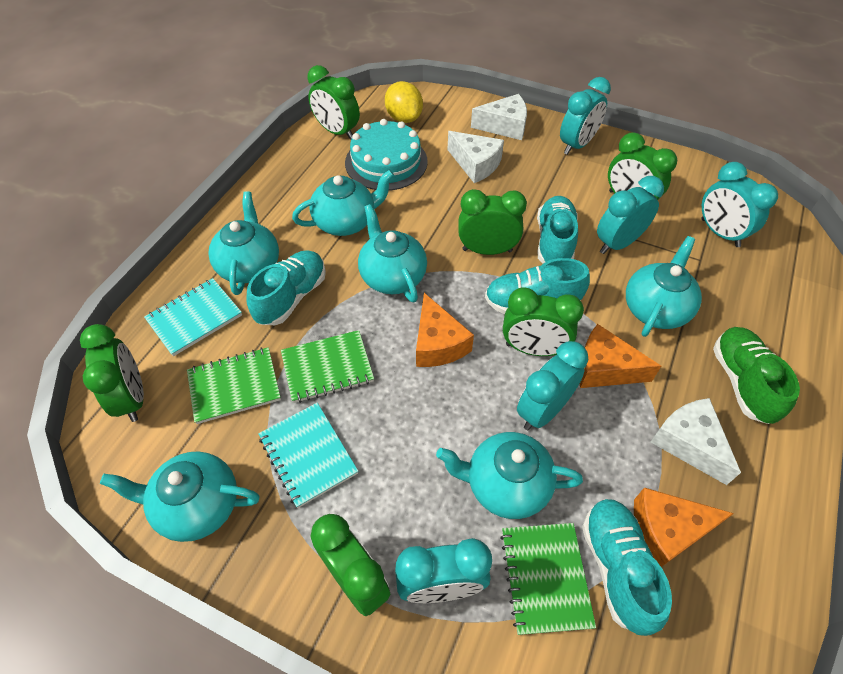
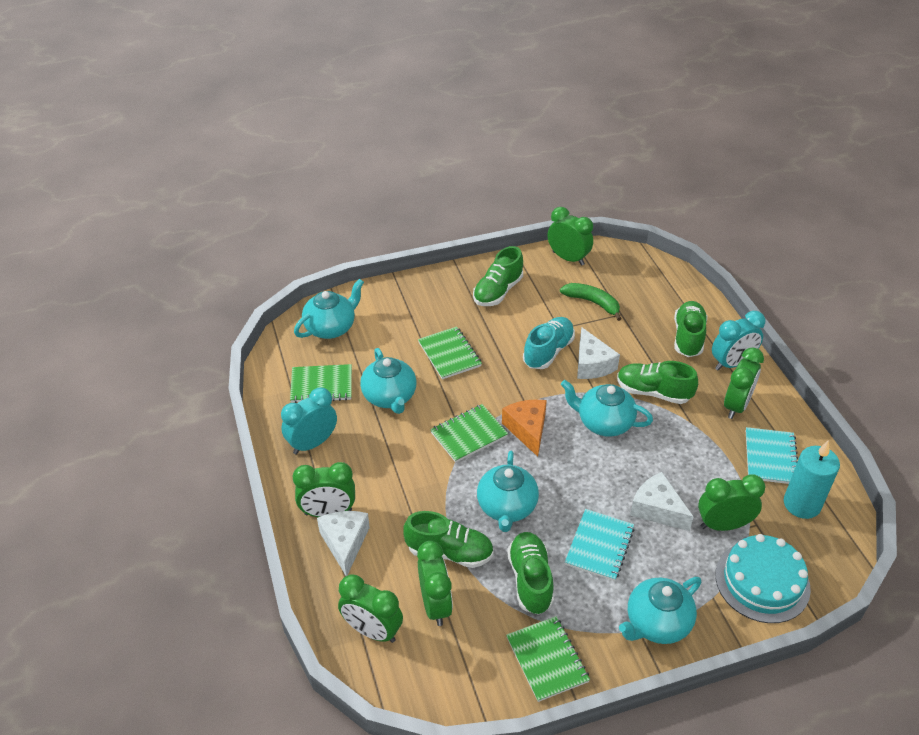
green banana: 0 -> 1
green notebook: 3 -> 4
green shoe: 1 -> 5
orange cheese: 3 -> 1
turquoise candle: 0 -> 1
turquoise clock: 5 -> 2
turquoise shoe: 4 -> 1
turquoise teapot: 6 -> 5
yellow lemon: 1 -> 0

